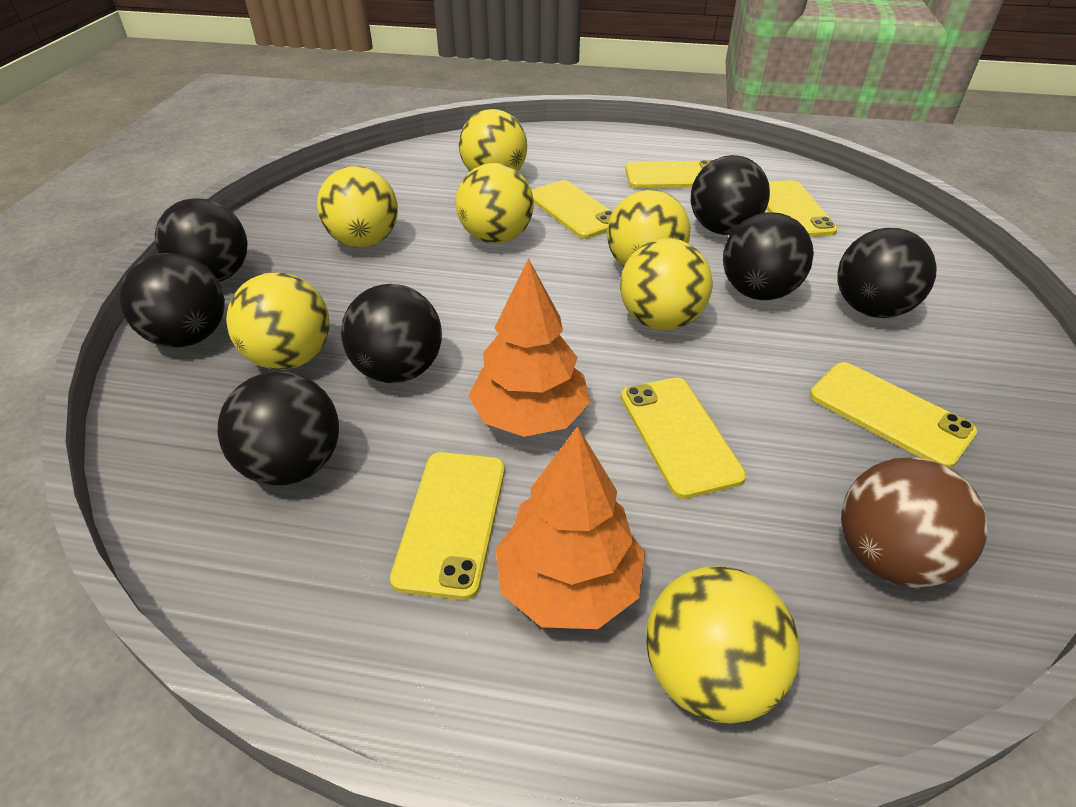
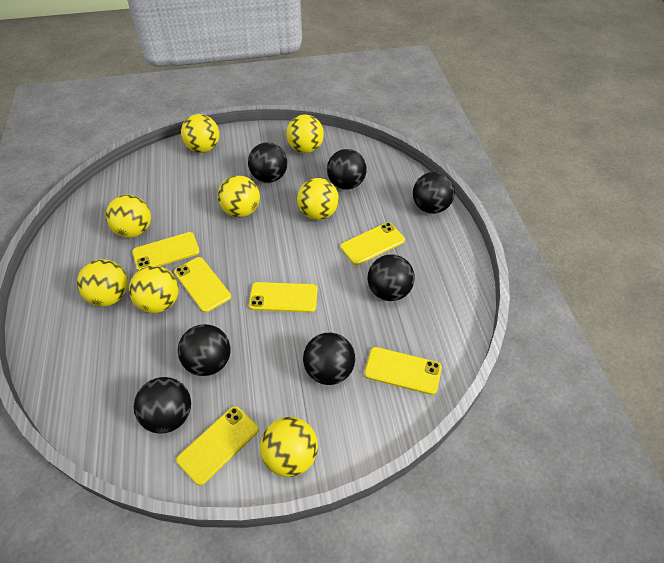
brown ball: 1 -> 0
orange tree: 2 -> 0
yellow ball: 7 -> 8

